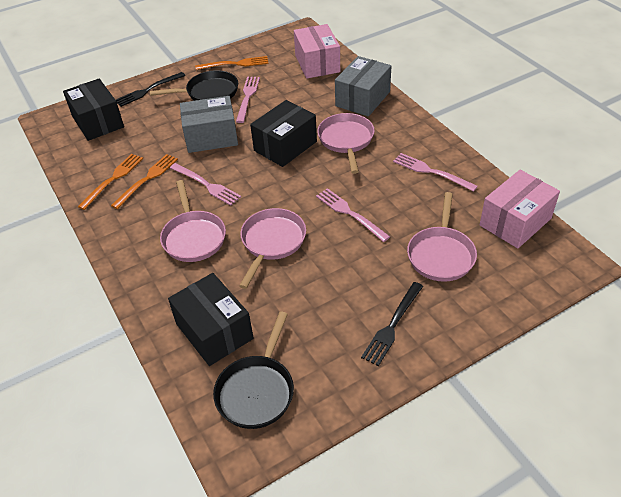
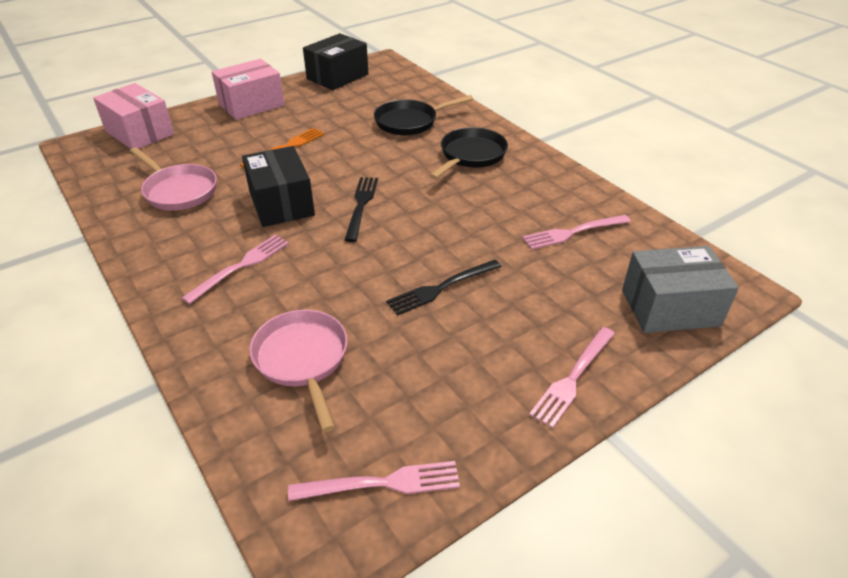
black box: 3 -> 2
grey box: 2 -> 1
orange fork: 3 -> 1
pink pan: 4 -> 2

